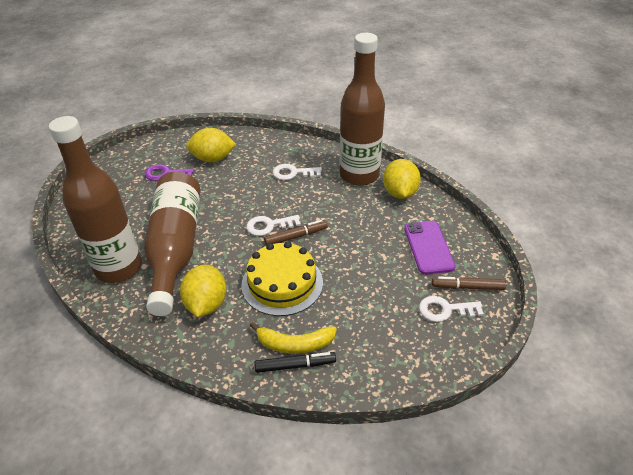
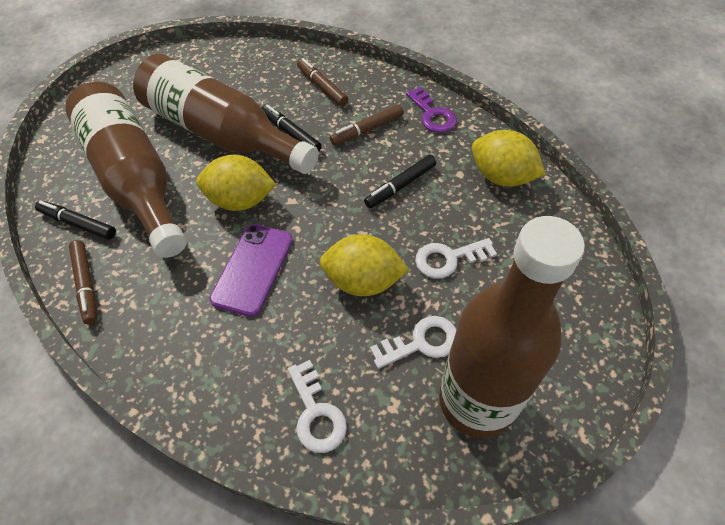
black marker: 1 -> 3
brown marker: 2 -> 3
yellow banana: 1 -> 0
yellow cake: 1 -> 0

